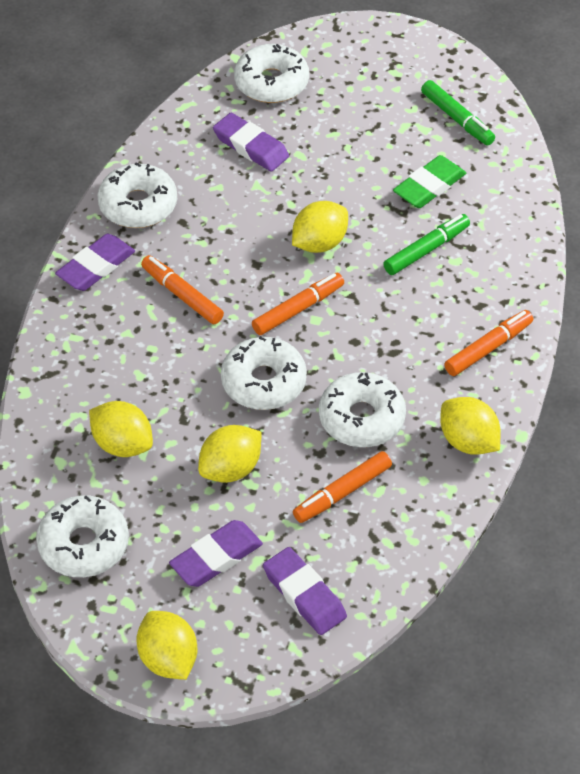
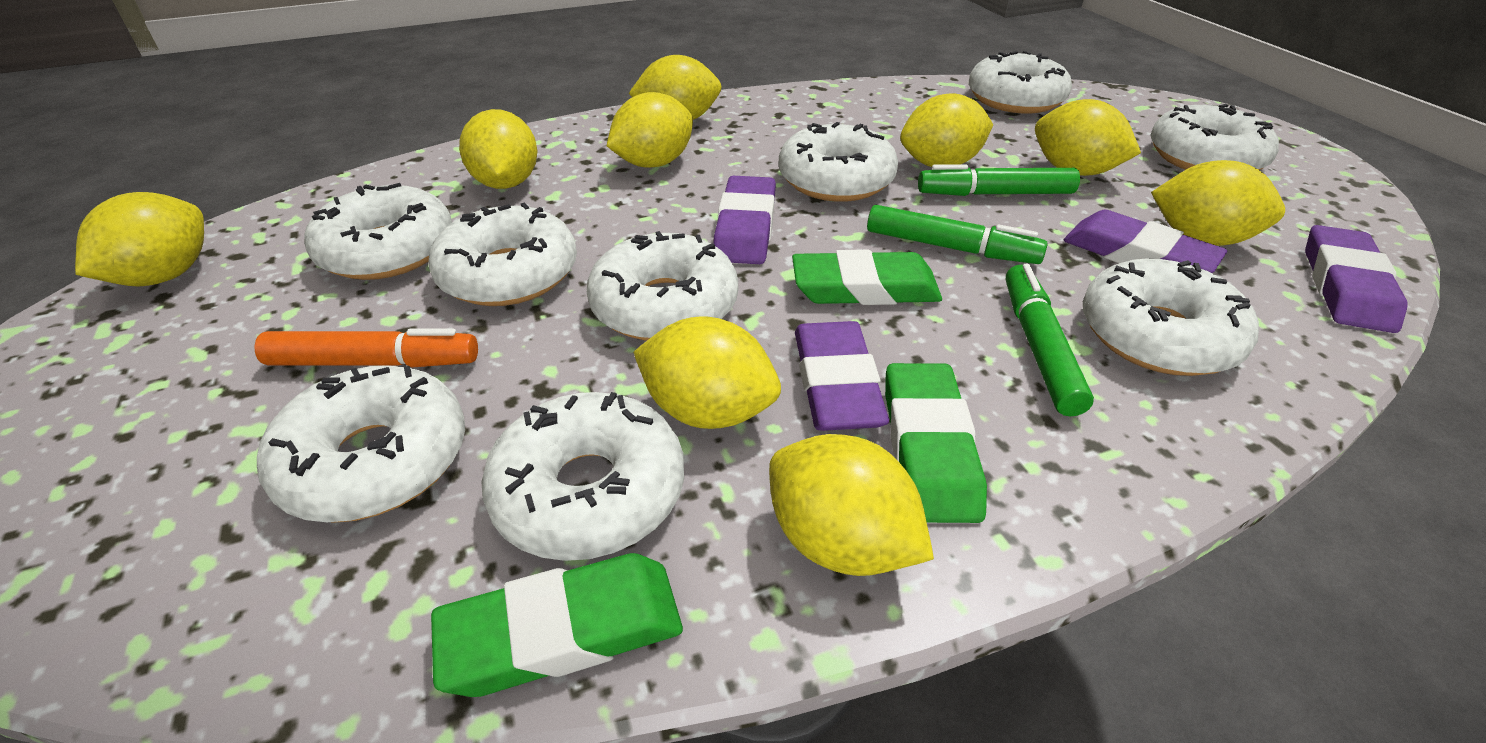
green eraser: 1 -> 3
green marker: 2 -> 3
orange marker: 4 -> 1
white donut: 5 -> 9
yellow lemon: 5 -> 9

